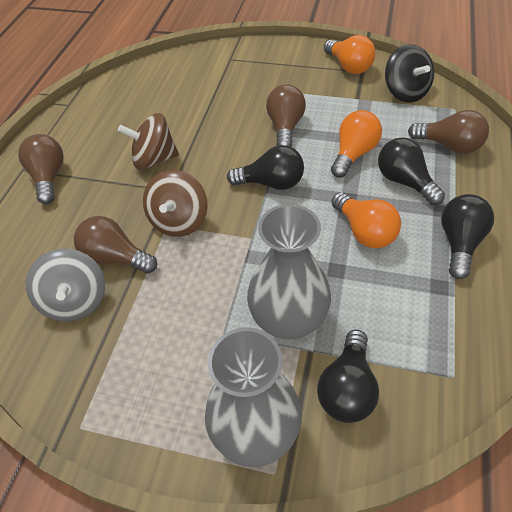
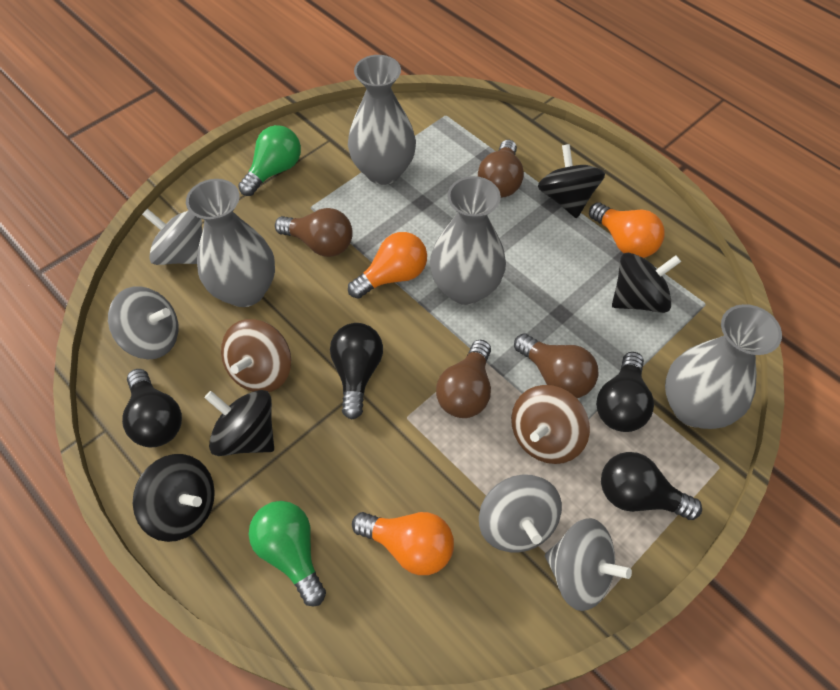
black spinning top: 1 -> 4
green light bulb: 0 -> 2
grey spinning top: 1 -> 4
grey vase: 2 -> 4

